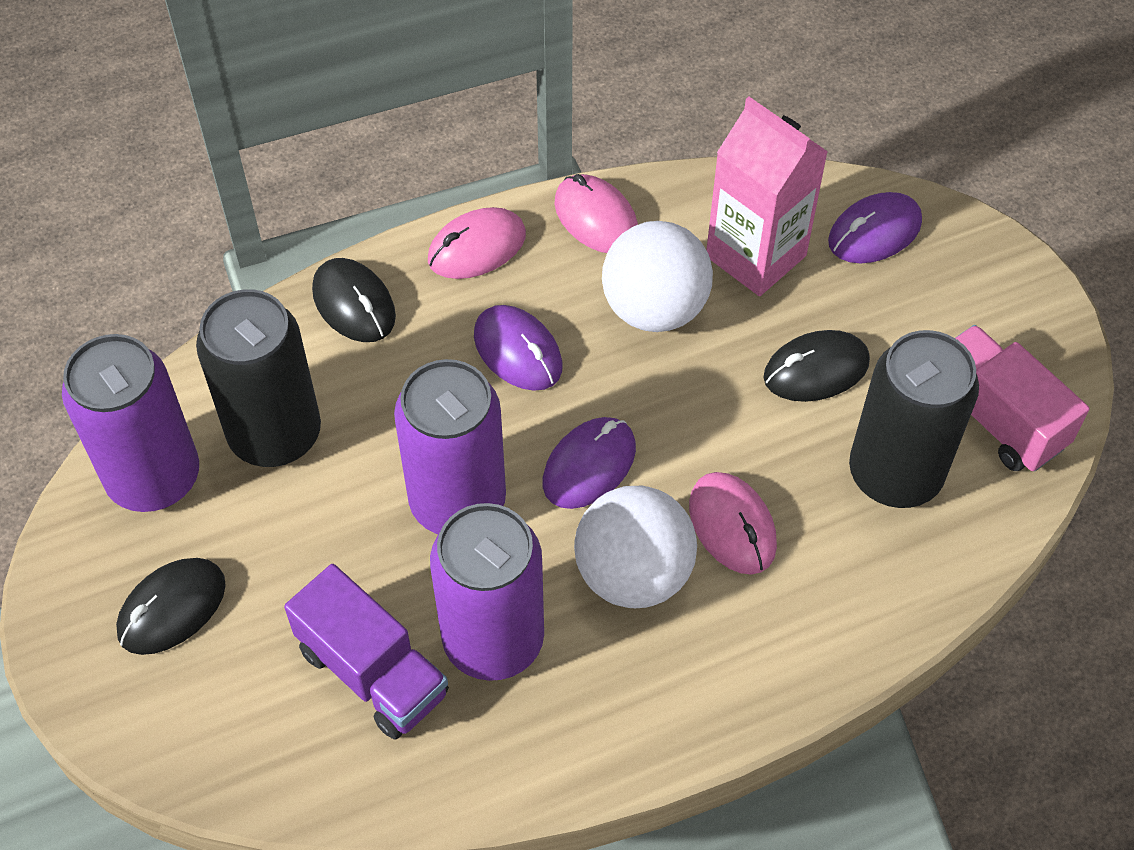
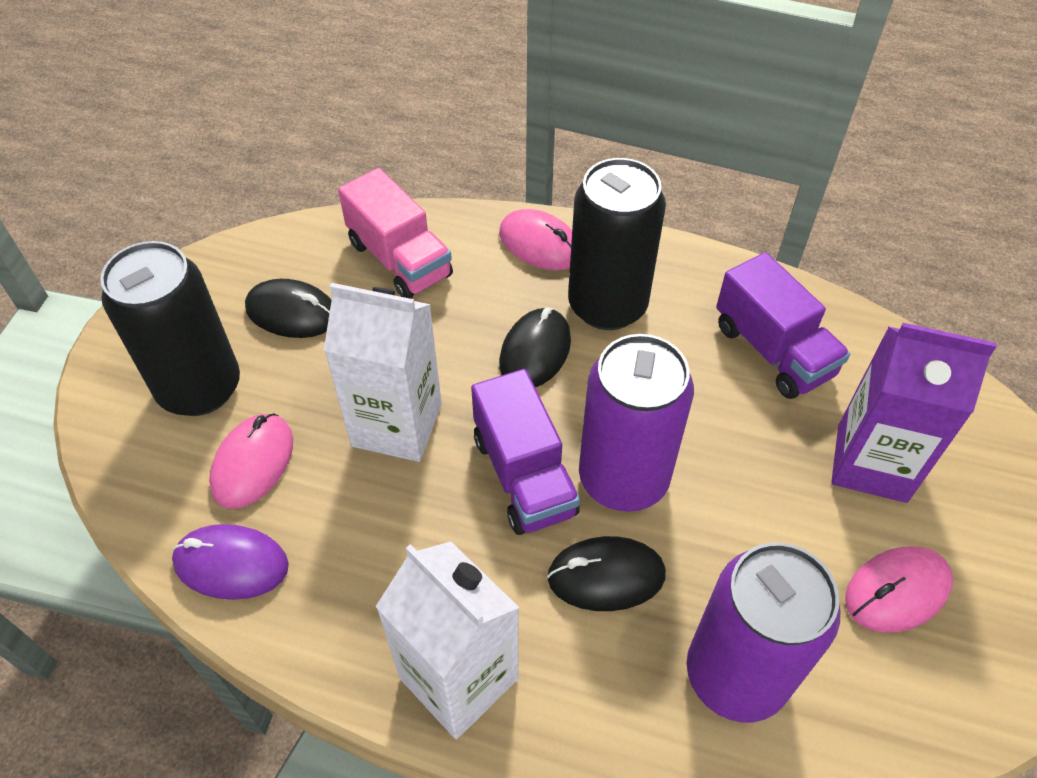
pink carton: 1 -> 0
purple can: 3 -> 2
purple carton: 0 -> 1
purple mouse: 3 -> 1
purple truck: 1 -> 2
white ball: 2 -> 0
white carton: 0 -> 2

